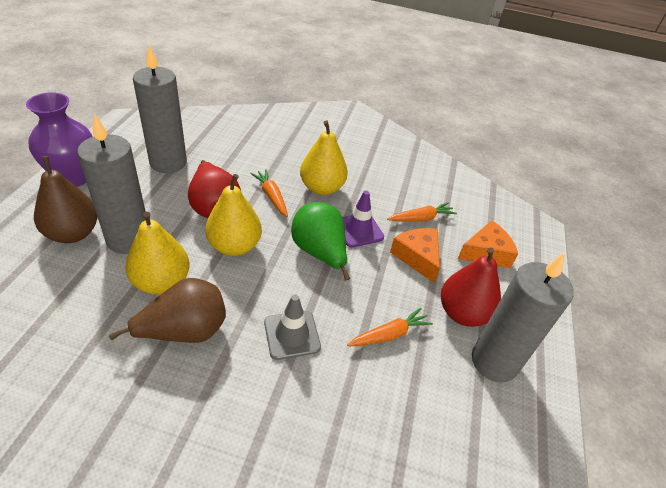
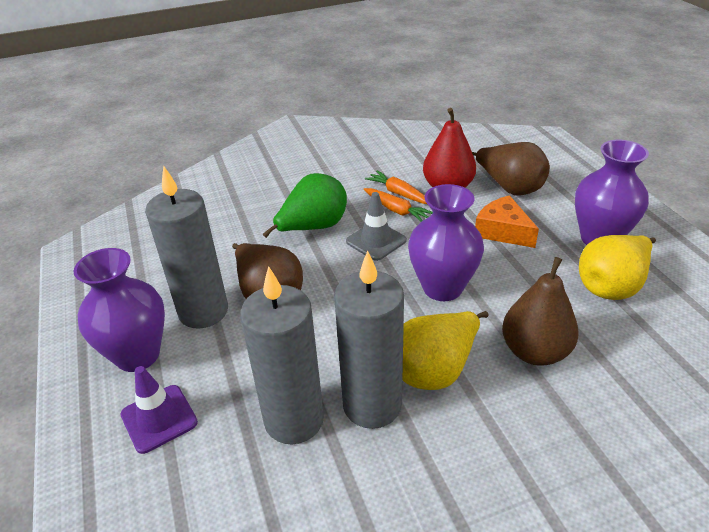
brown pear: 2 -> 3
orange carrot: 3 -> 2
orange cheese: 2 -> 1
purple vase: 1 -> 3
red pear: 2 -> 1
yellow pear: 3 -> 2

